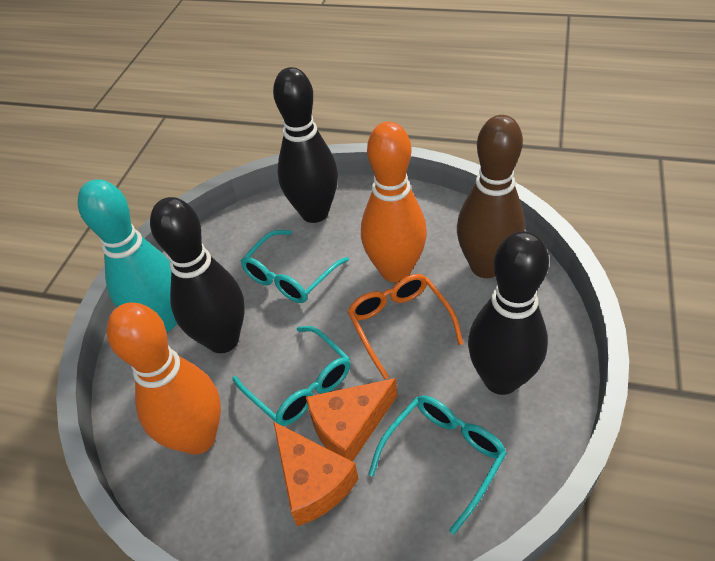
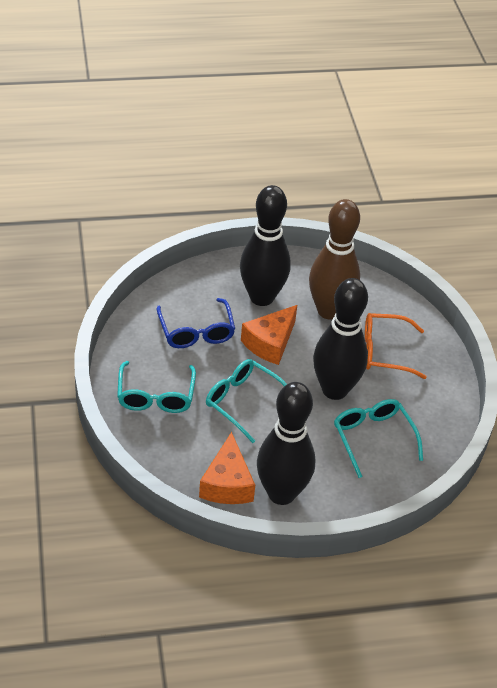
blue glasses: 0 -> 1
orange bowling pin: 2 -> 0
turquoise bowling pin: 1 -> 0

